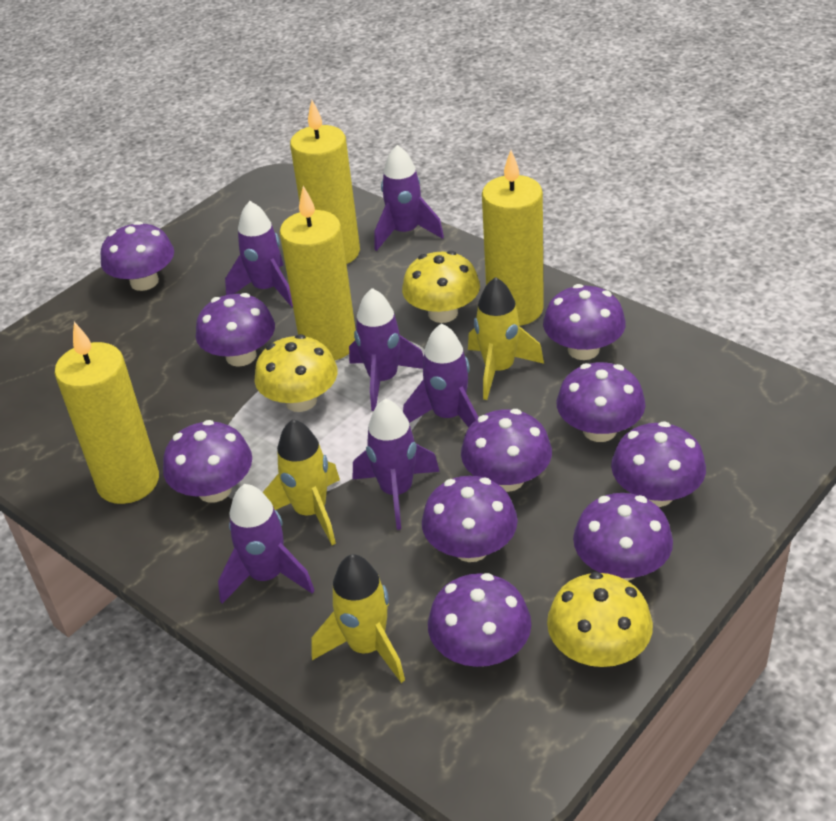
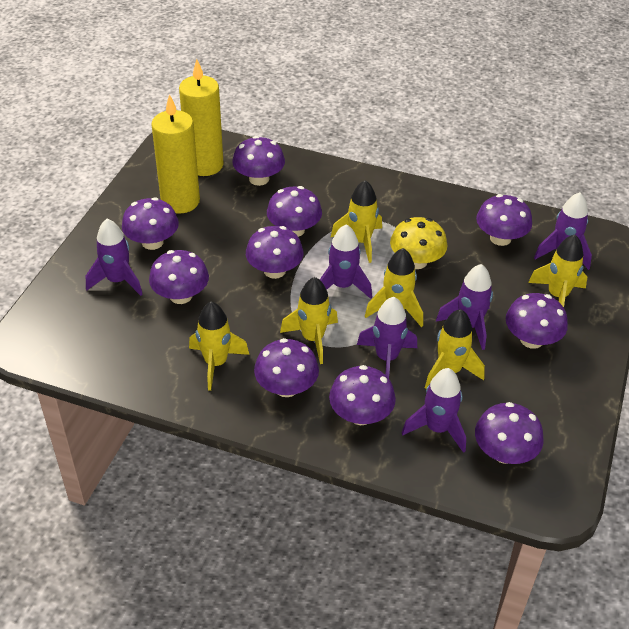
yellow candle: 4 -> 2
yellow mushroom: 3 -> 1
yellow rocket: 3 -> 6

